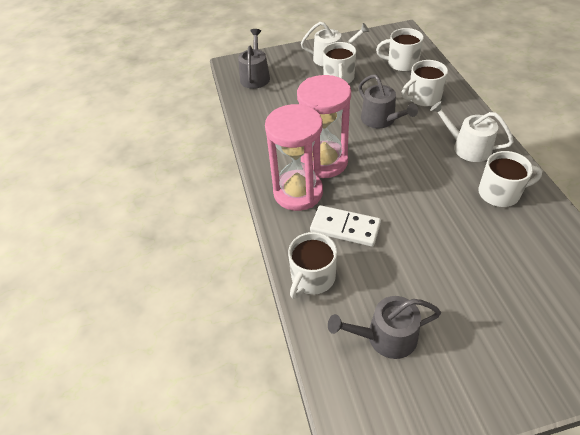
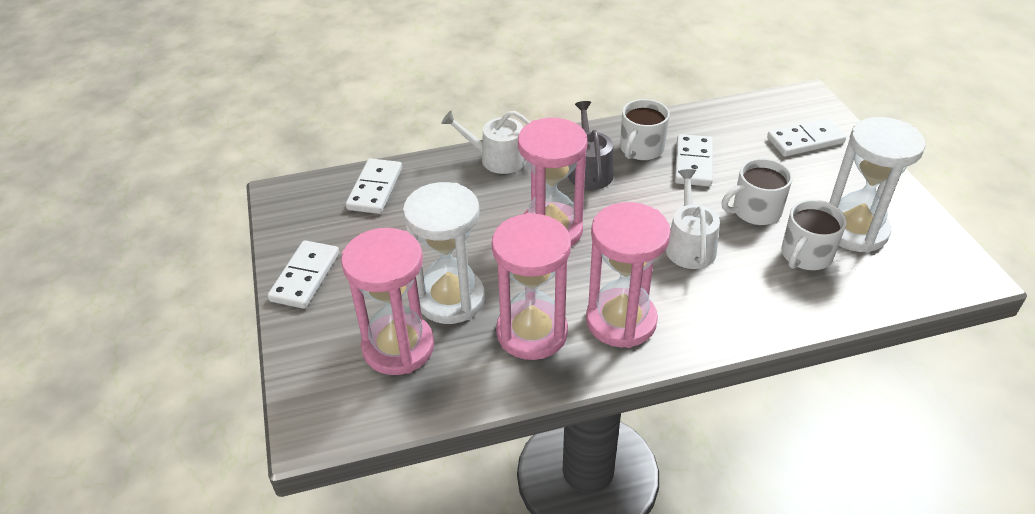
grey watering can: 3 -> 1
pink hourglass: 2 -> 4
white domino: 1 -> 4
white hourglass: 0 -> 2
white mug: 5 -> 3

